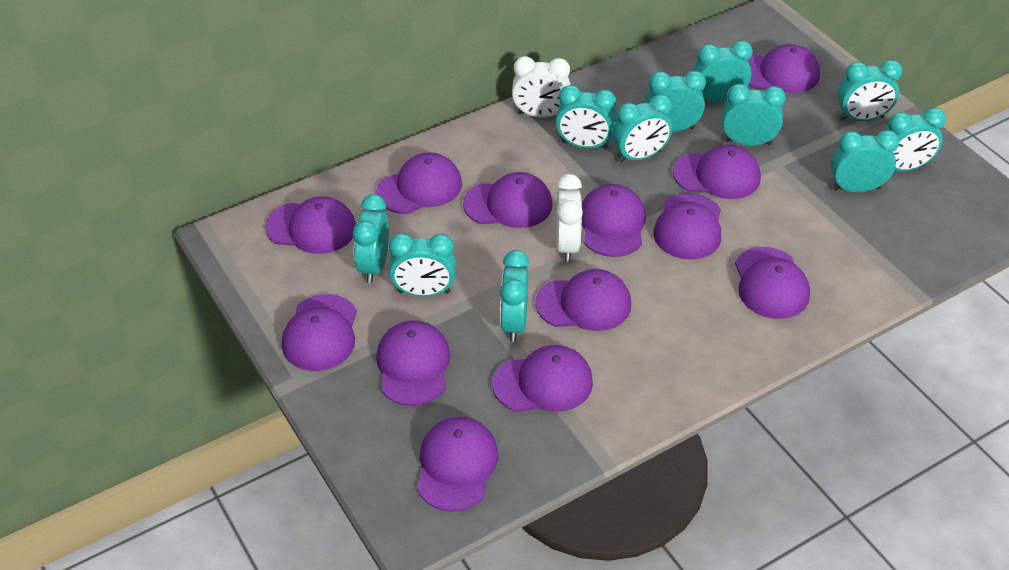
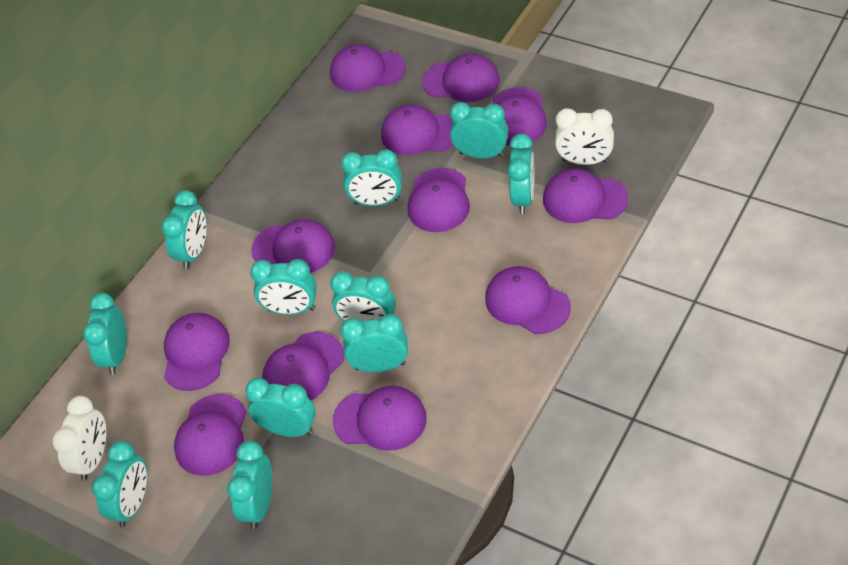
purple cap: 13 -> 12

